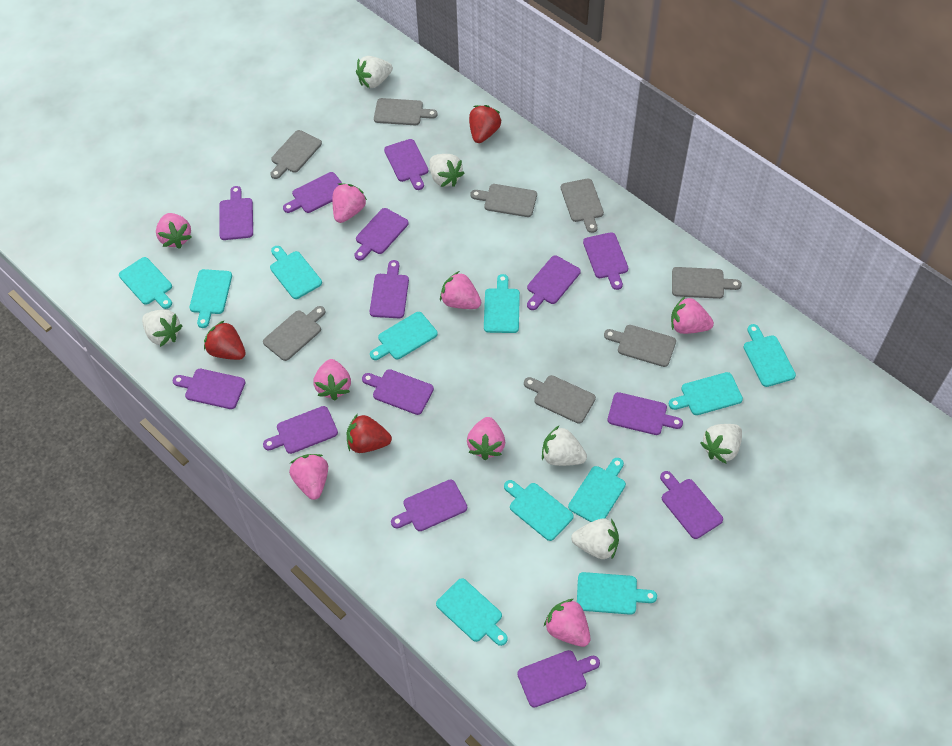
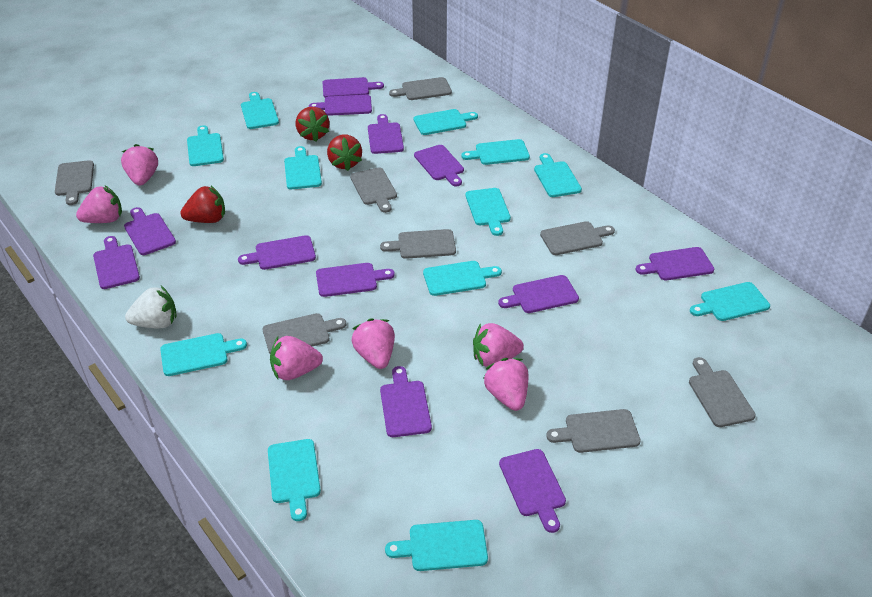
pink strawberry: 8 -> 6
purple cutting board: 14 -> 12
turquoise cutting board: 11 -> 12
white strawberry: 6 -> 1

